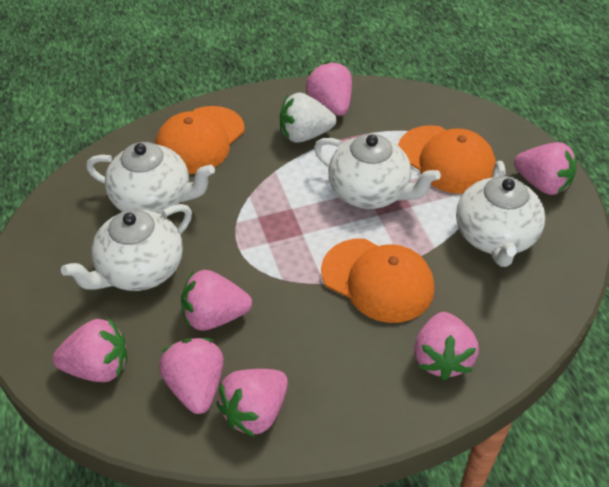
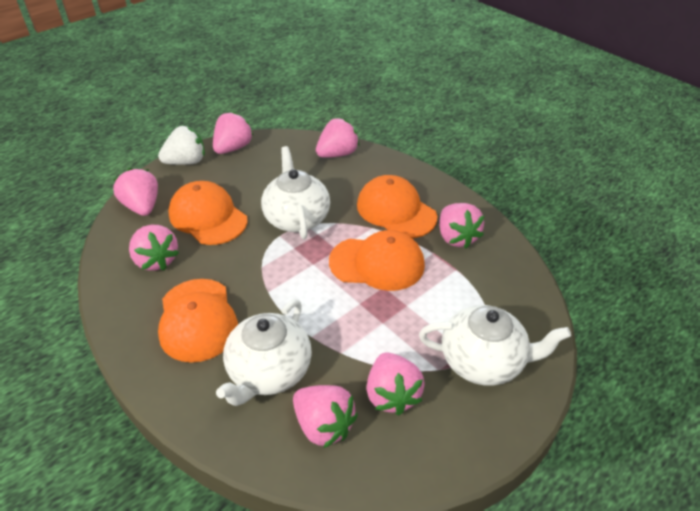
orange cap: 3 -> 4
white teapot: 4 -> 3

